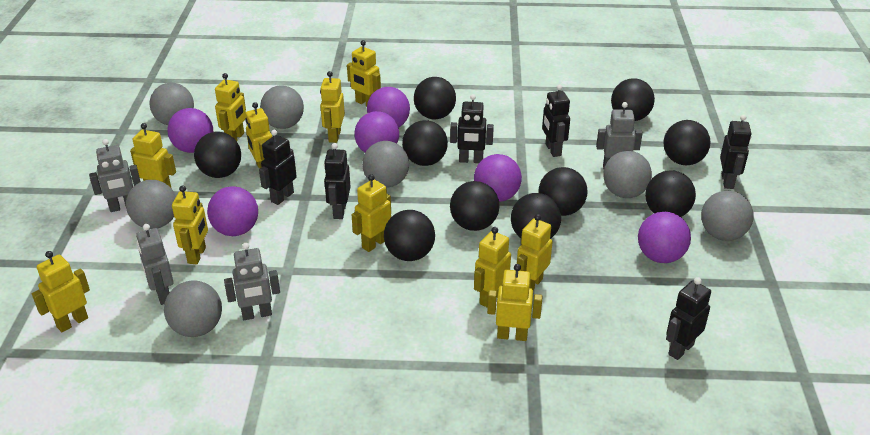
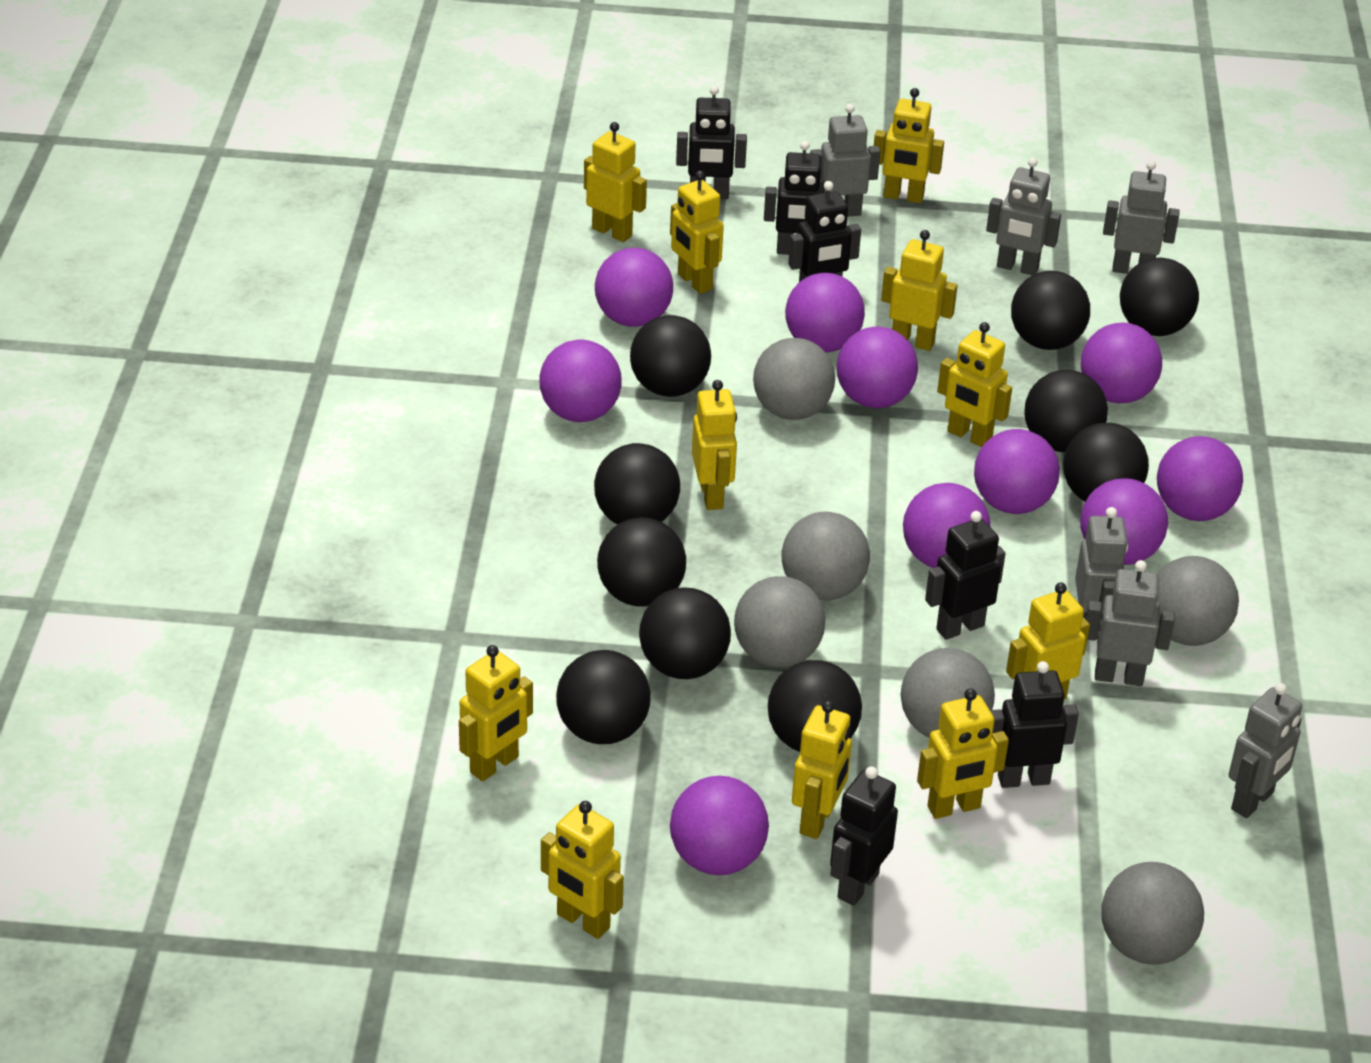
grey ball: 7 -> 6
grey robot: 4 -> 6
purple ball: 6 -> 10

